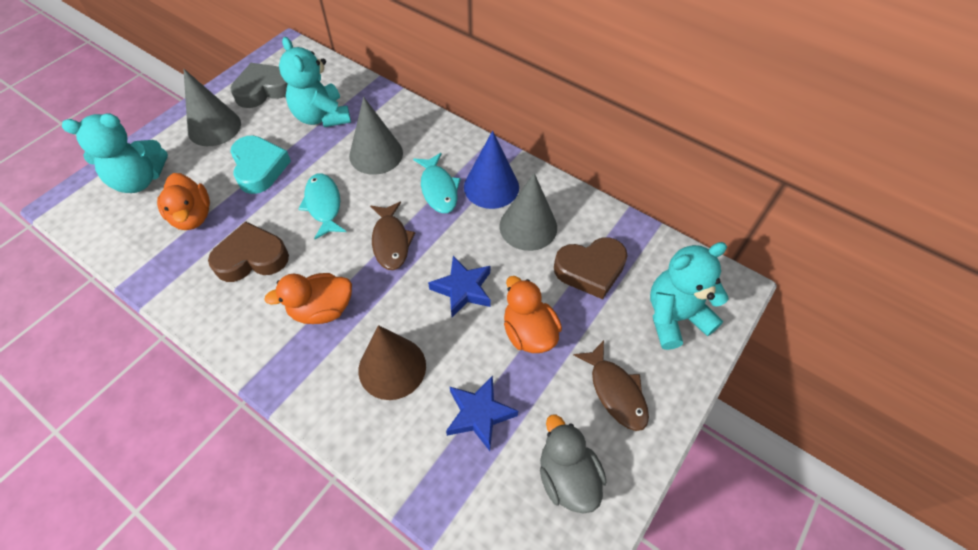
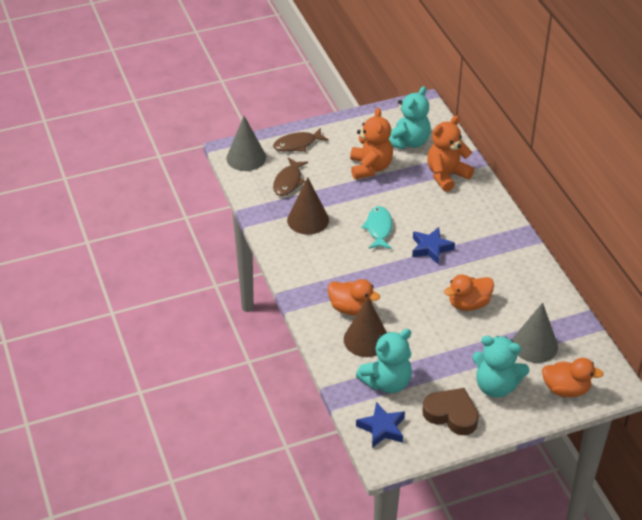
blue cone: 1 -> 0
brown cone: 1 -> 2
brown heart: 2 -> 1
grey cone: 3 -> 2
grey duck: 1 -> 0
grey heart: 1 -> 0
orange teddy bear: 0 -> 2
turquoise fish: 2 -> 1
turquoise heart: 1 -> 0

